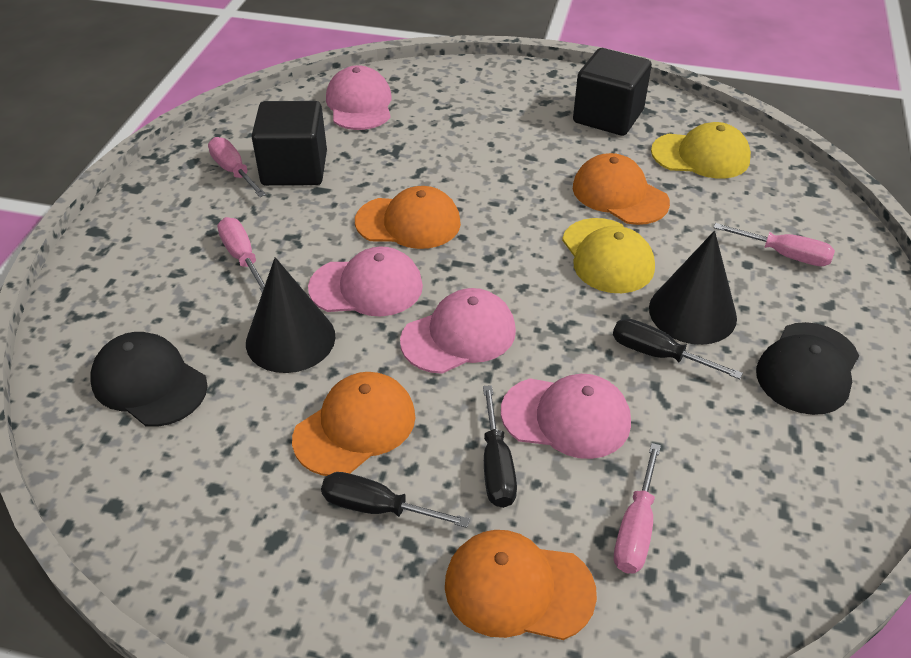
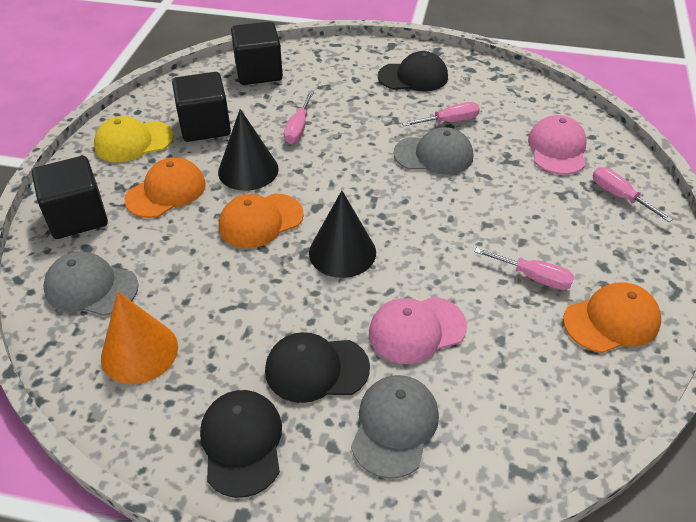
black cap: 2 -> 3
black cube: 2 -> 3
black screwdriver: 3 -> 0
grey cap: 0 -> 3
orange cap: 4 -> 3
orange cone: 0 -> 1
pink cap: 4 -> 2
yellow cap: 2 -> 1

